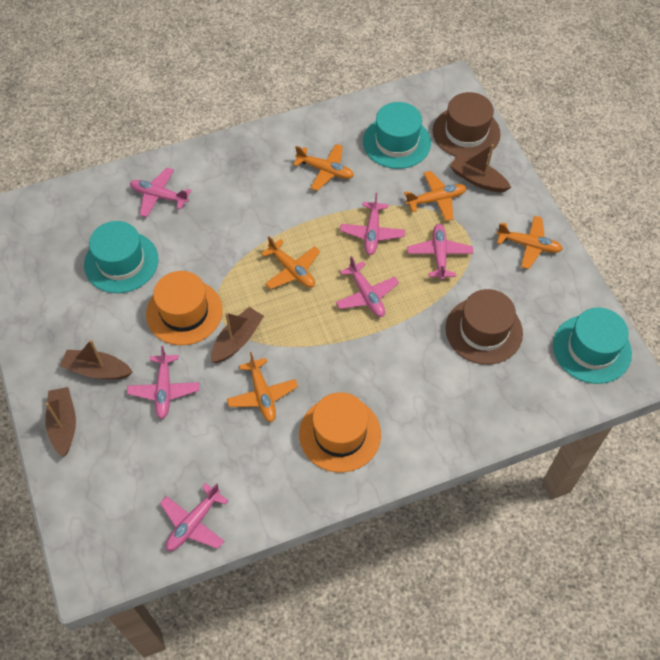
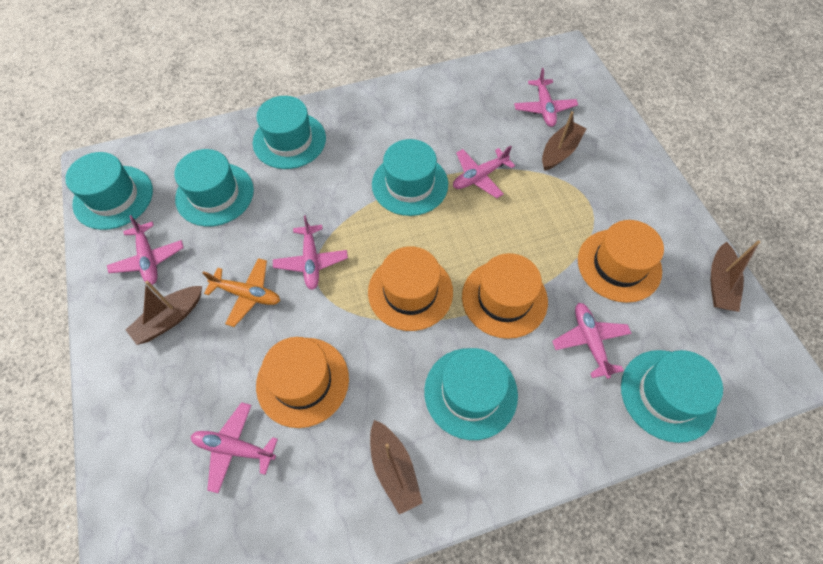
brown hat: 2 -> 0
orange hat: 2 -> 4
orange plane: 5 -> 1
turquoise hat: 3 -> 6

